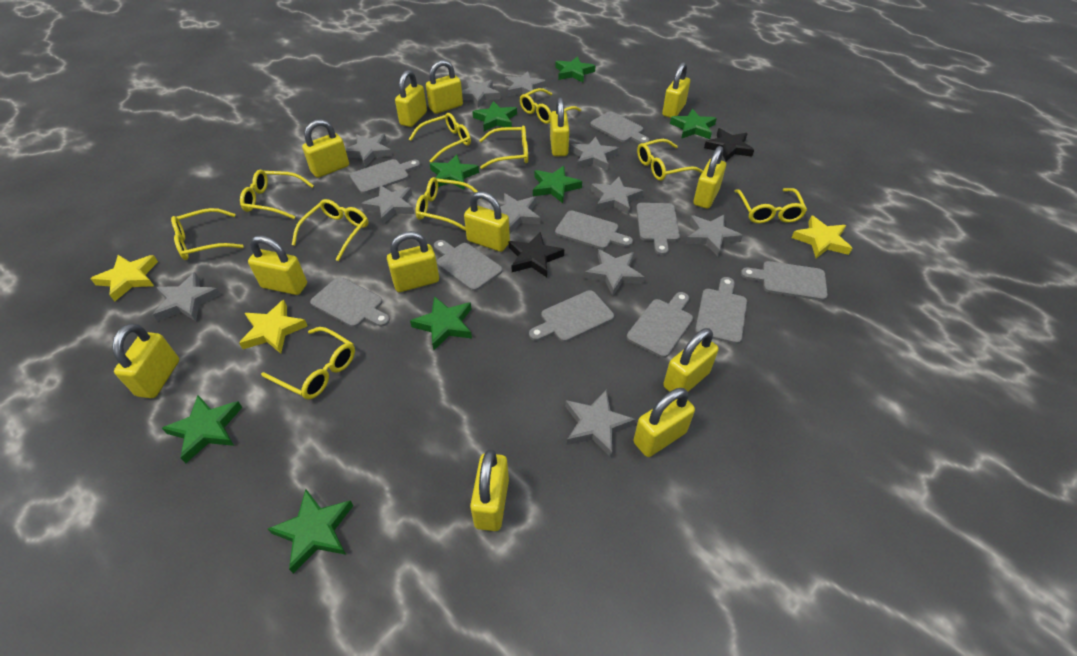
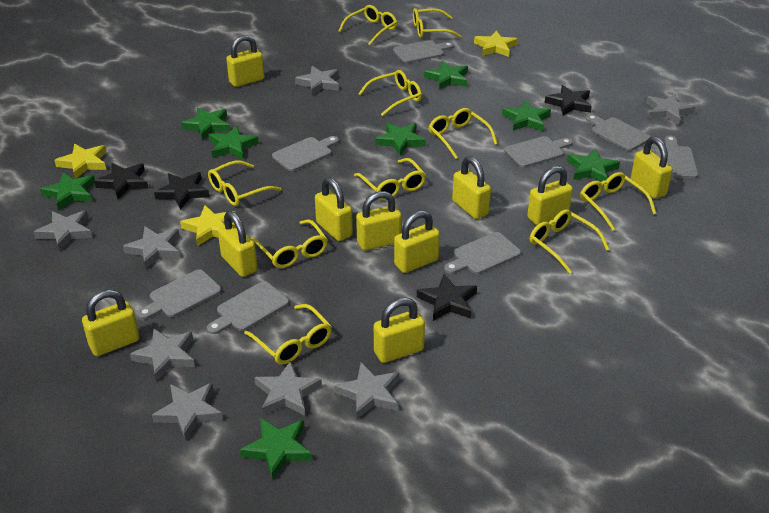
black star: 2 -> 4
grey cutting board: 10 -> 8
grey star: 11 -> 8
yellow padlock: 13 -> 10

